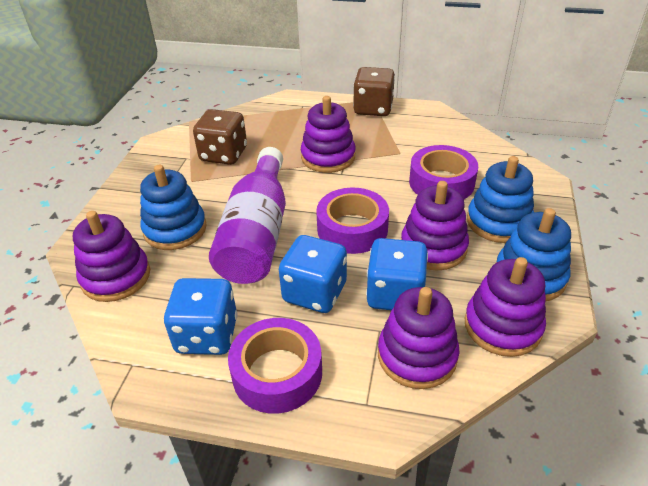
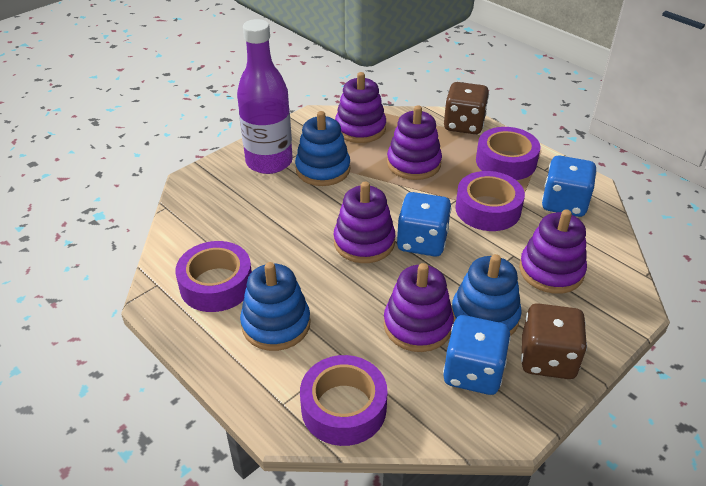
purple tape: 3 -> 4

